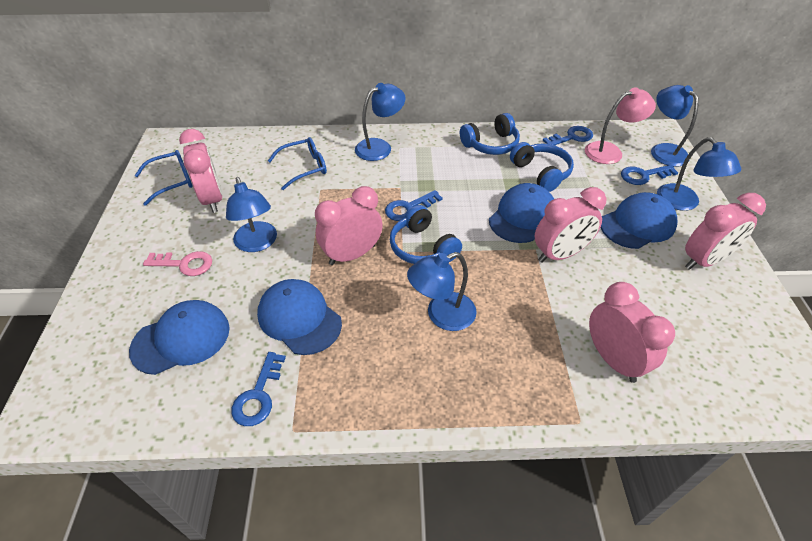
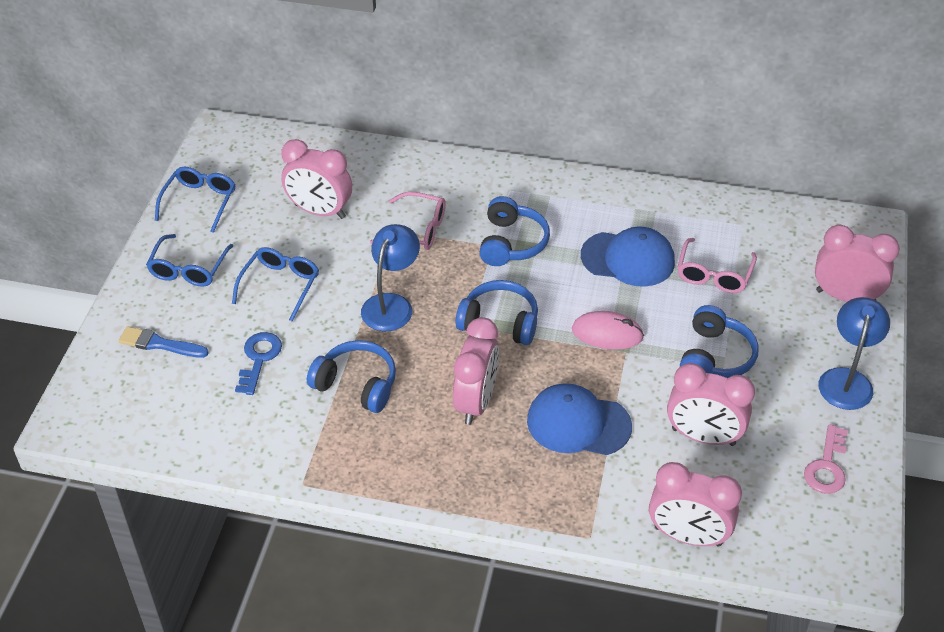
blue brush: 0 -> 1
blue cap: 4 -> 2
blue glasses: 2 -> 3
blue headphones: 3 -> 4
blue key: 4 -> 1
blue lamp: 5 -> 2
pink glasses: 0 -> 2
pink lamp: 1 -> 0
pink mouse: 0 -> 1

